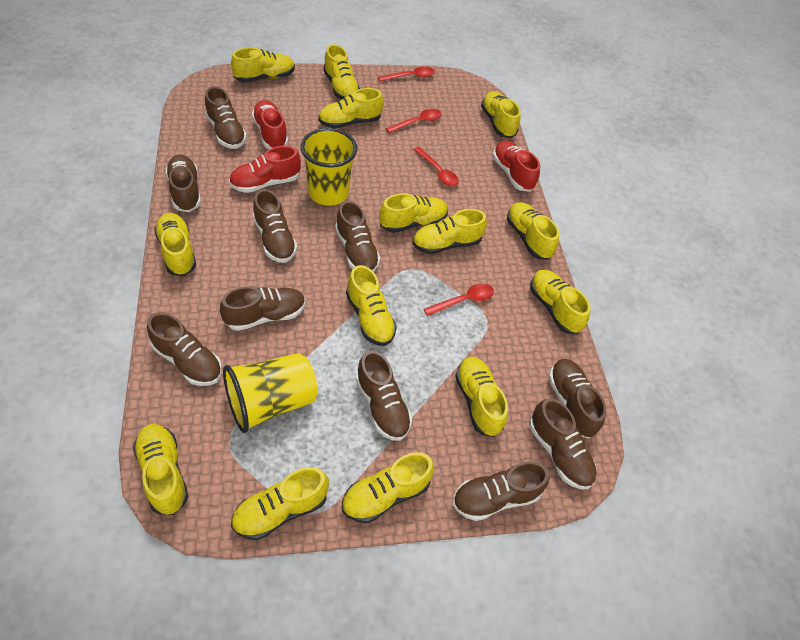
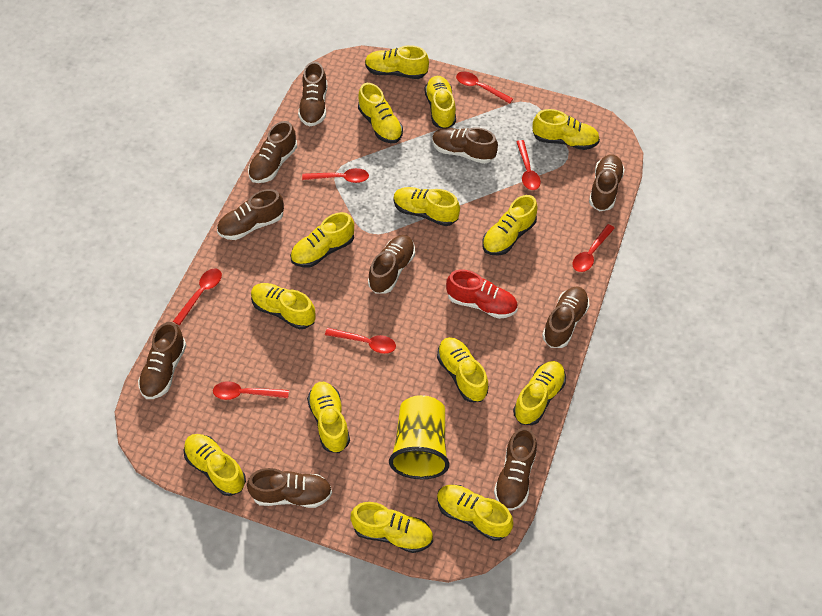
red shoe: 3 -> 1
red spoon: 4 -> 7
yellow cup: 2 -> 1

